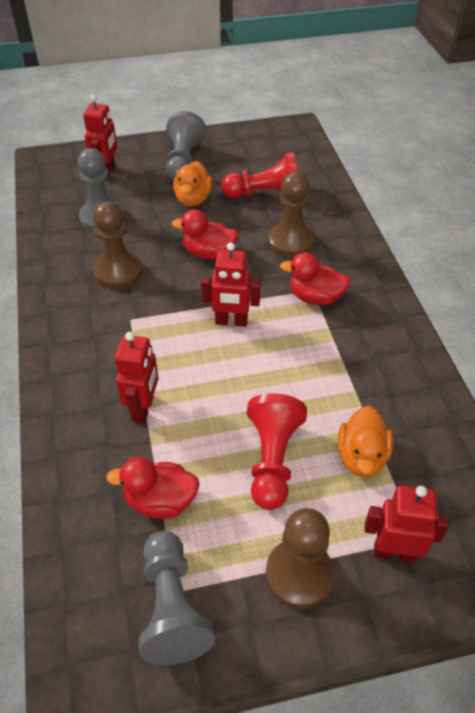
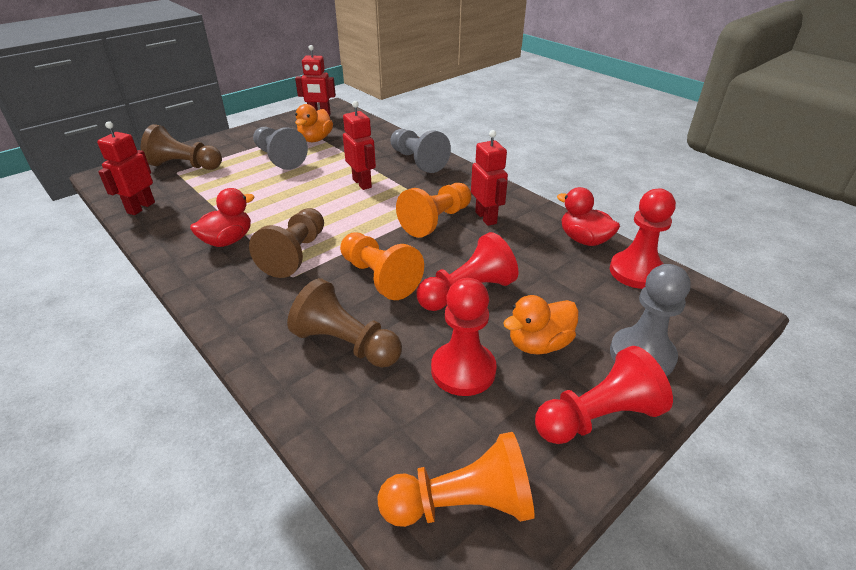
orange pawn: 0 -> 3
red duck: 3 -> 2
red pawn: 2 -> 4

